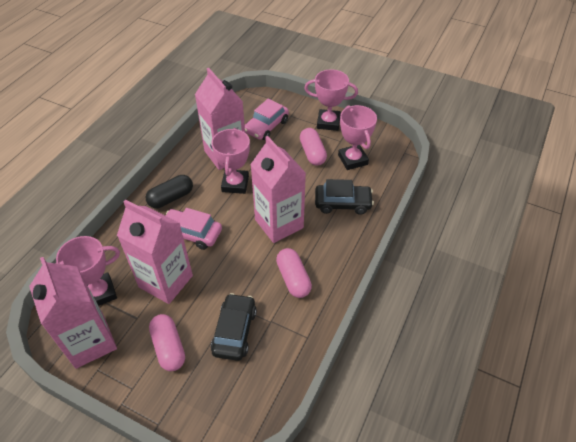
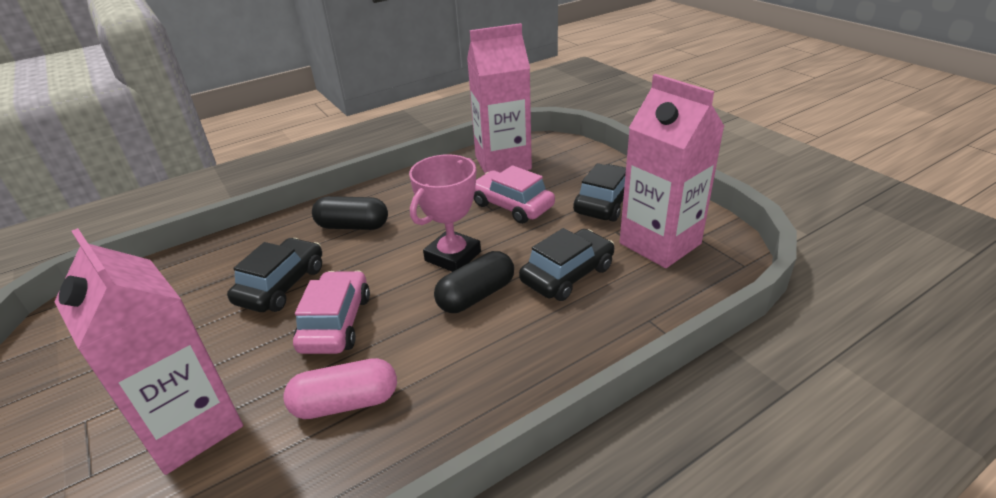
black capsule: 1 -> 2
black car: 2 -> 3
pink capsule: 3 -> 1
pink carton: 4 -> 3
pink trophy: 4 -> 1

